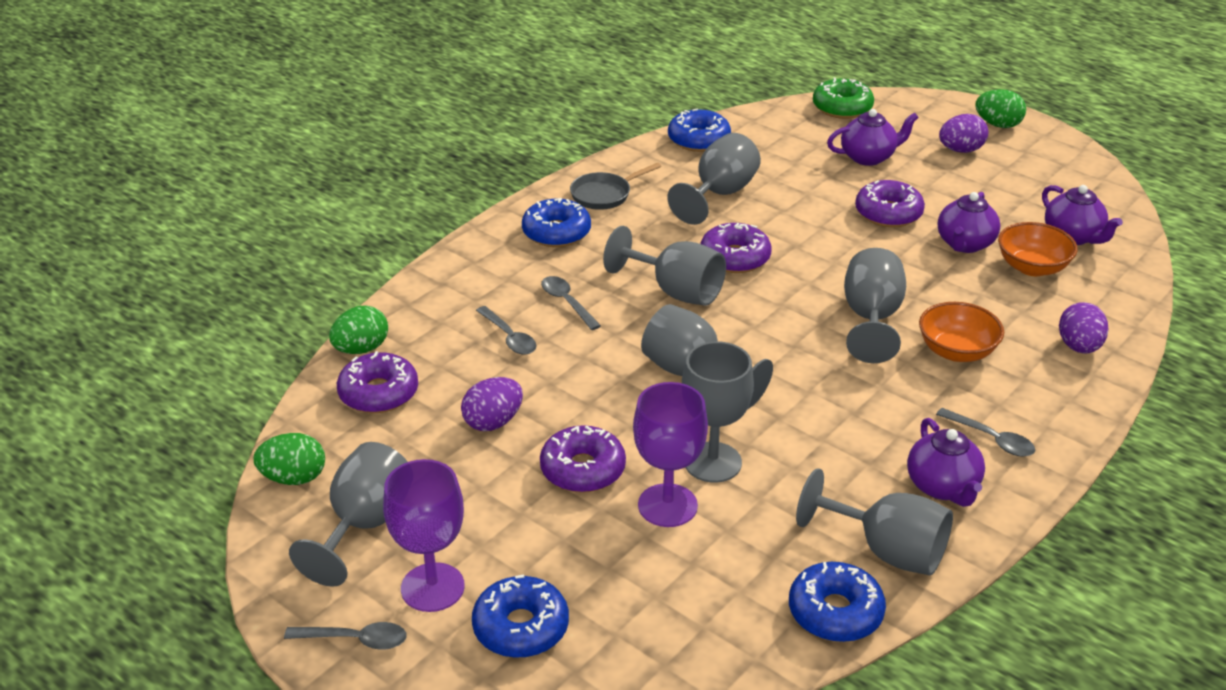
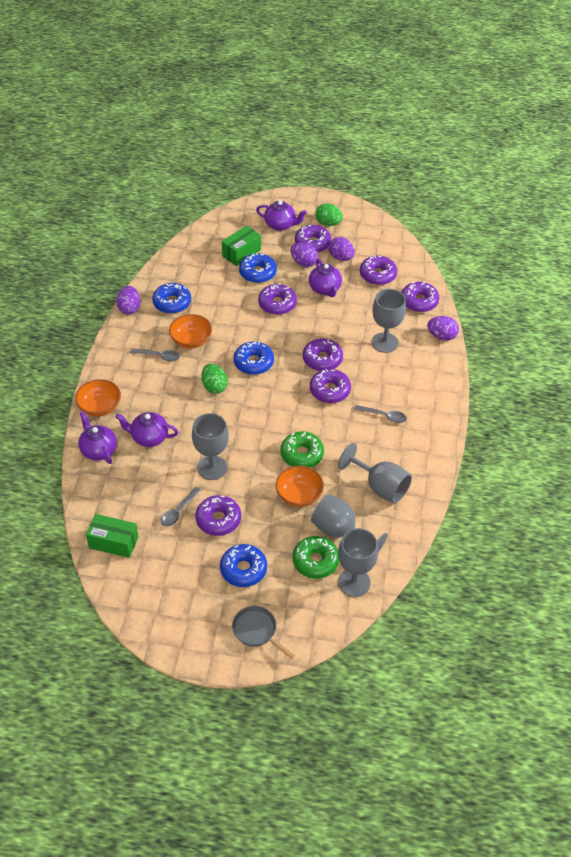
green box: 0 -> 2
green donut: 1 -> 2
green egg: 3 -> 2
grey goblet: 7 -> 5
grey spoon: 4 -> 3
orange bowl: 2 -> 3
purple donut: 4 -> 7
purple egg: 3 -> 4
purple goblet: 2 -> 0

